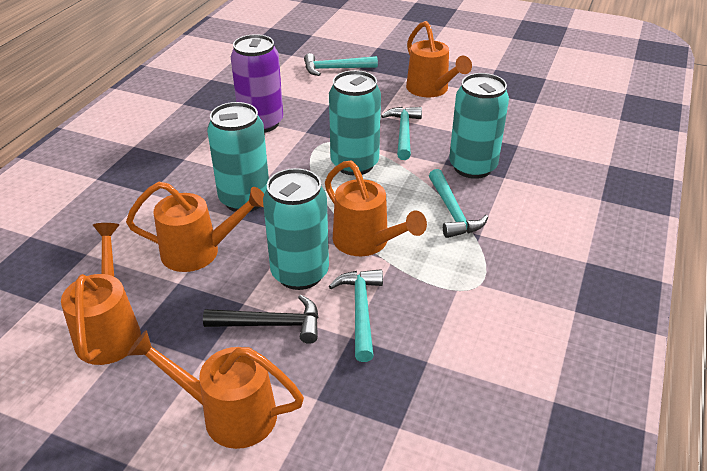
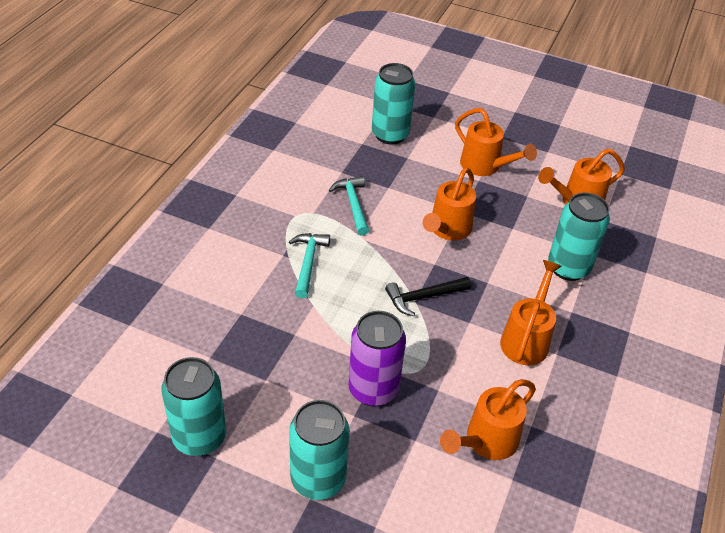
turquoise hammer: 4 -> 2

